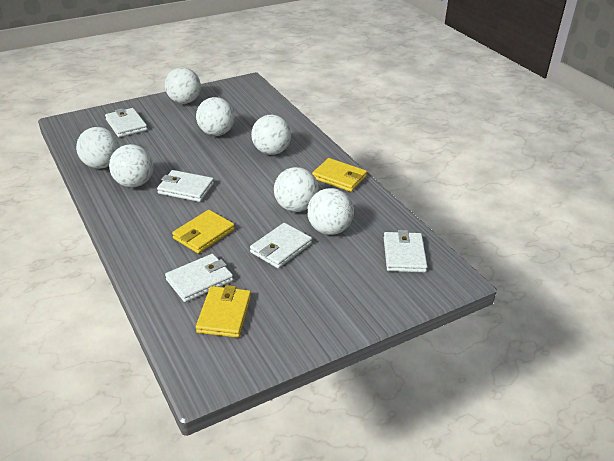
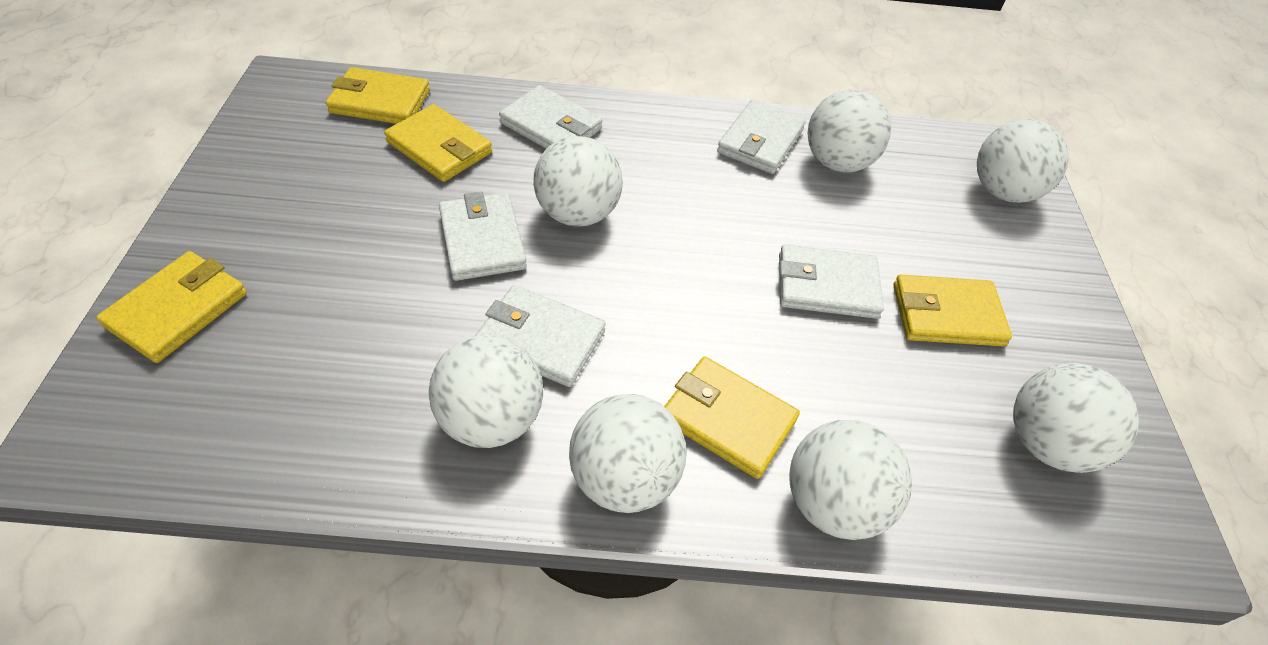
yellow wallet: 3 -> 5

